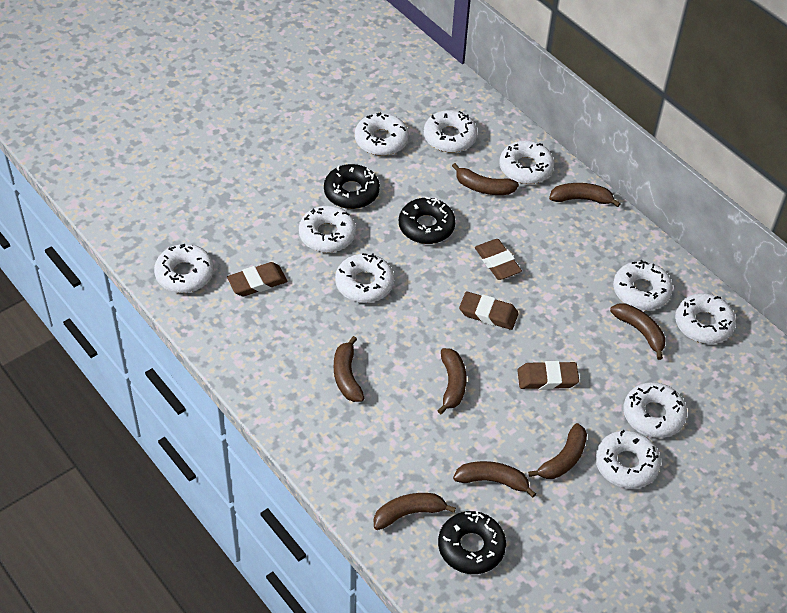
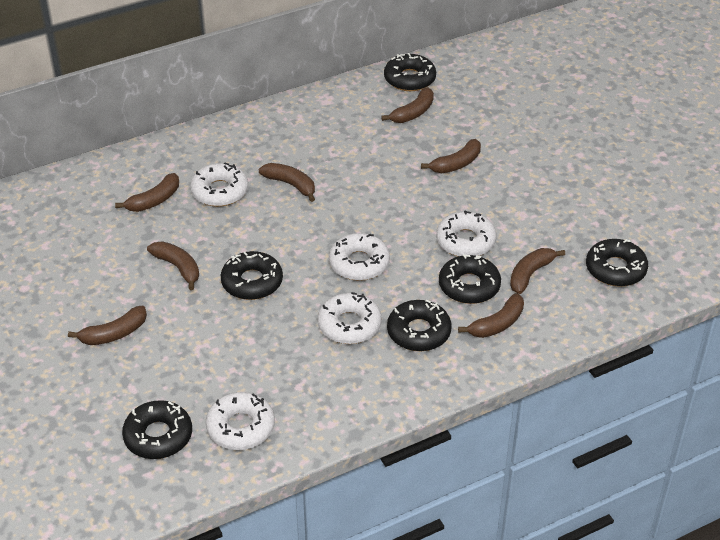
black donut: 3 -> 6
brown eraser: 4 -> 0
white donut: 10 -> 5

